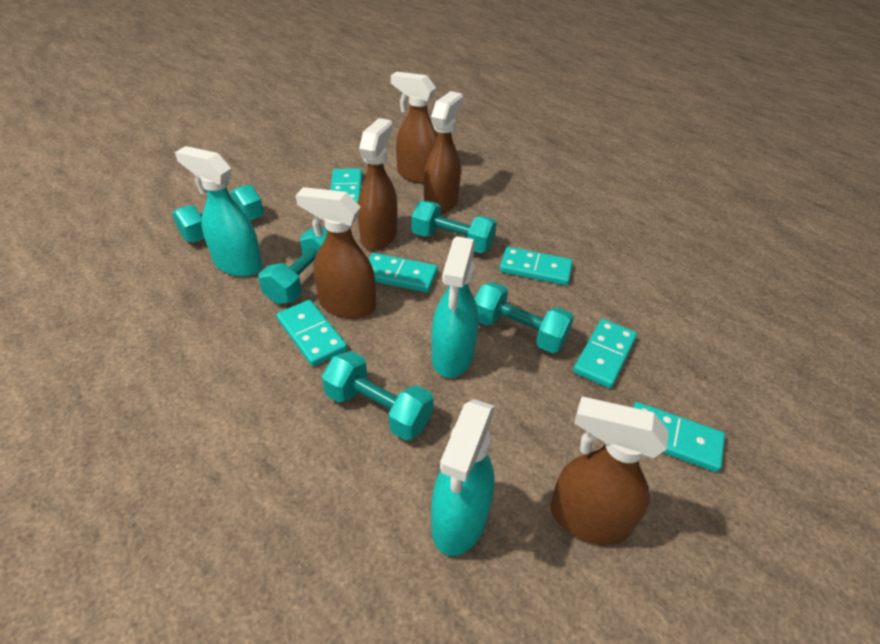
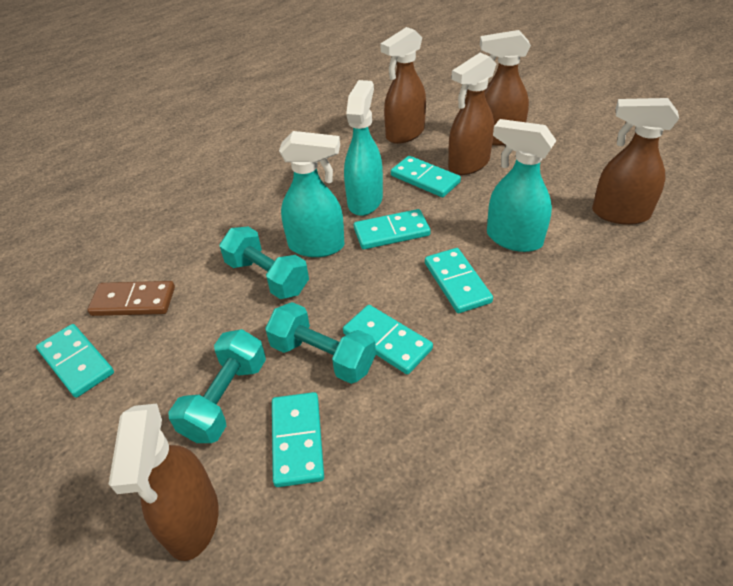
brown domino: 0 -> 1
turquoise dumbbell: 5 -> 3

